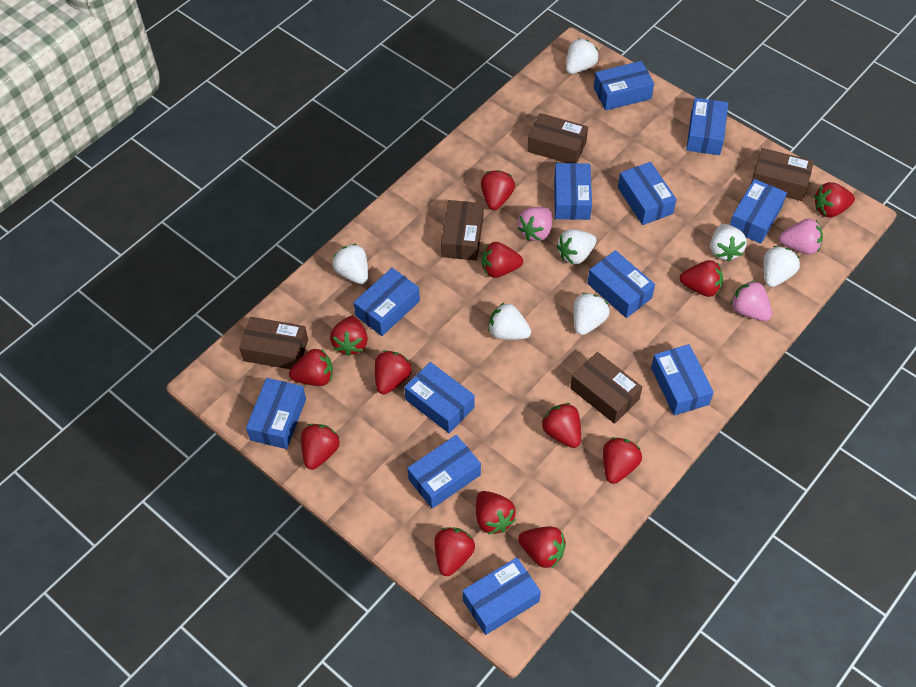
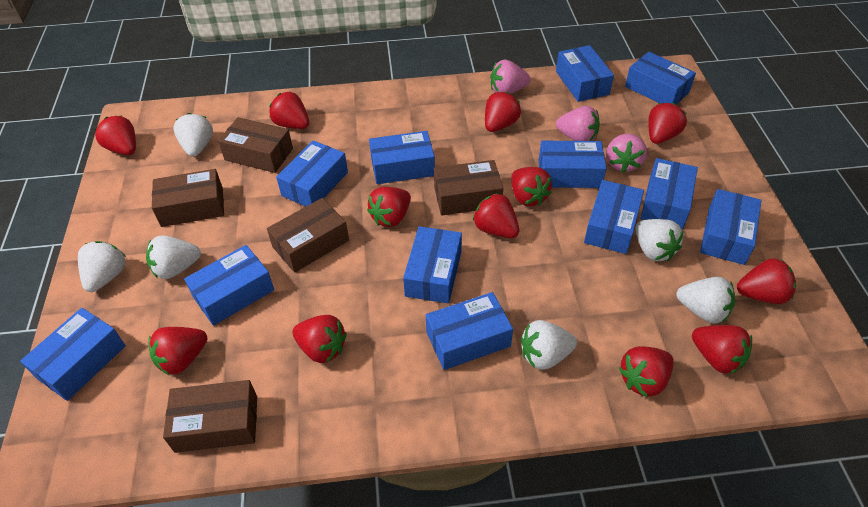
red strawberry: 13 -> 12
white strawberry: 7 -> 6

